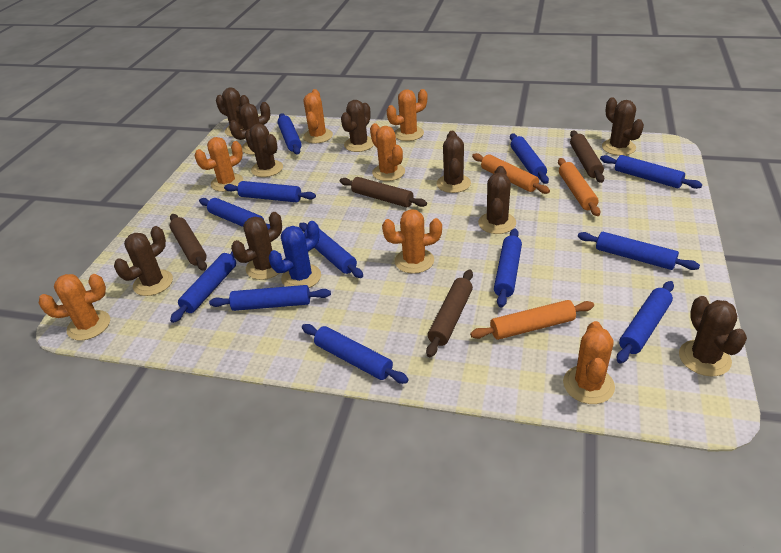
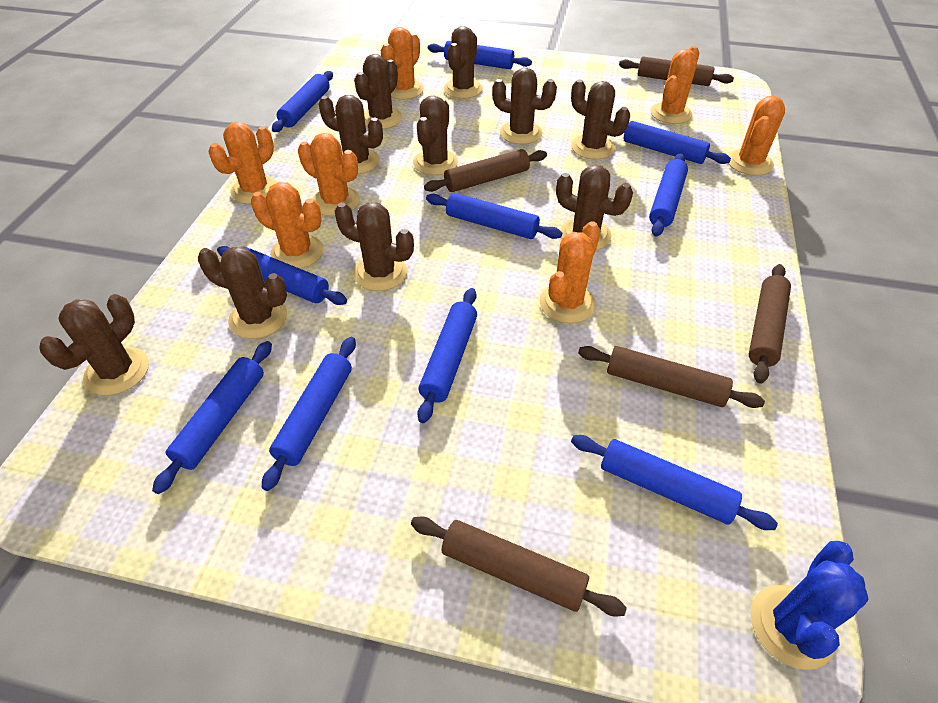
blue rolling pin: 12 -> 10
brown rolling pin: 4 -> 5
orange rolling pin: 3 -> 0

